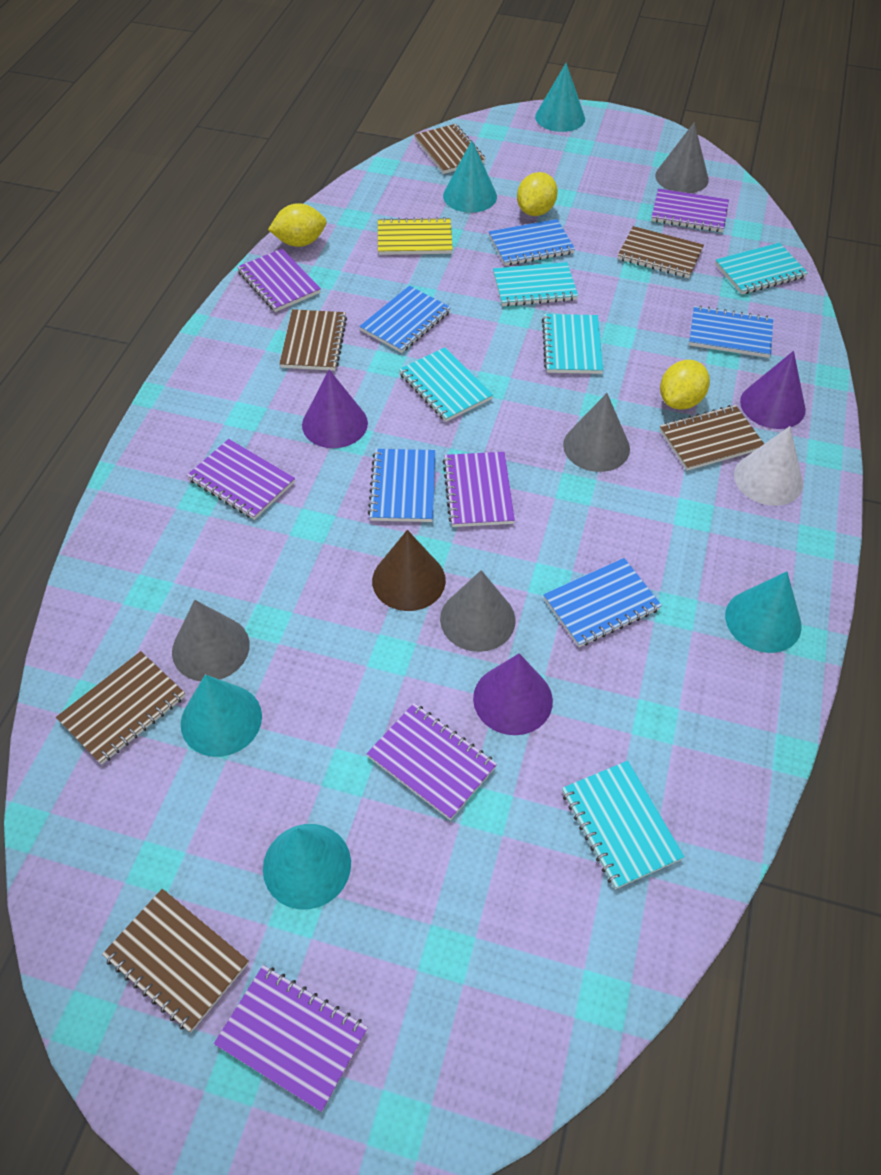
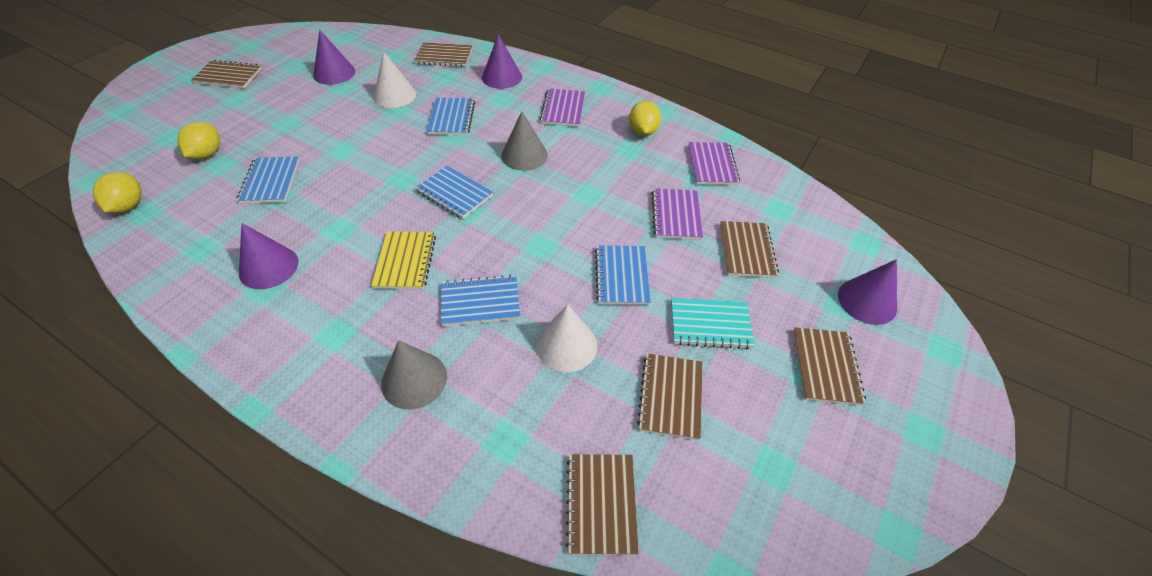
brown cone: 1 -> 0
grey cone: 4 -> 2
purple cone: 3 -> 4
purple notebook: 6 -> 3
turquoise cone: 5 -> 0
turquoise notebook: 5 -> 1
white cone: 1 -> 2

